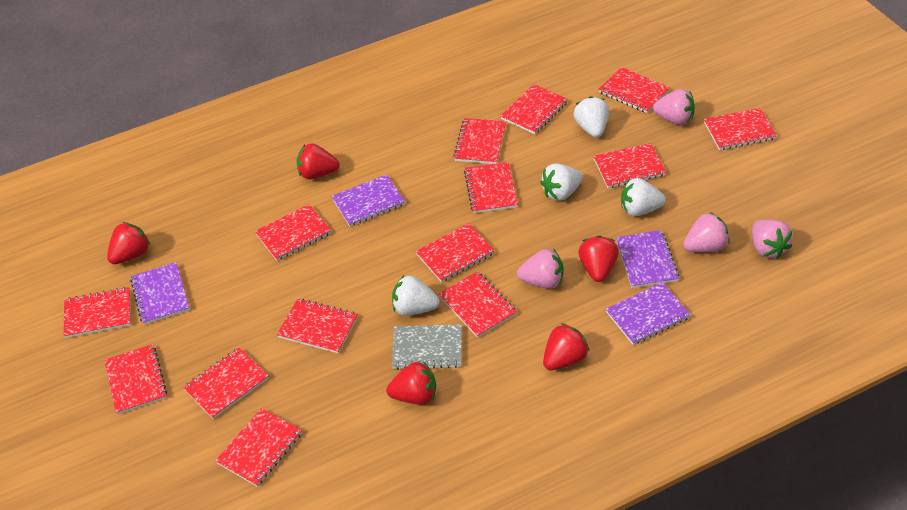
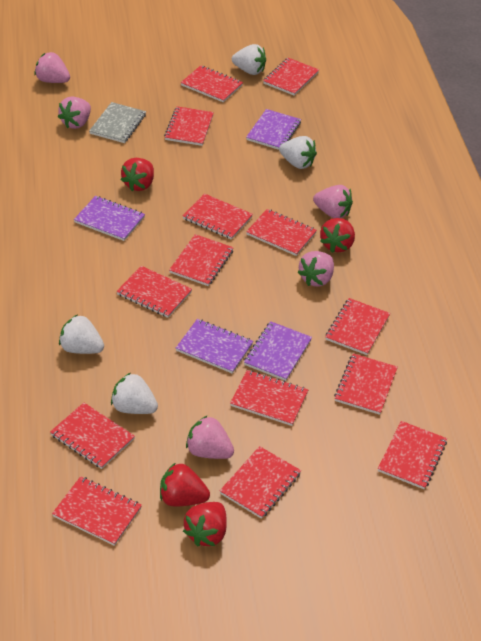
pink strawberry: 4 -> 5
red strawberry: 5 -> 4

